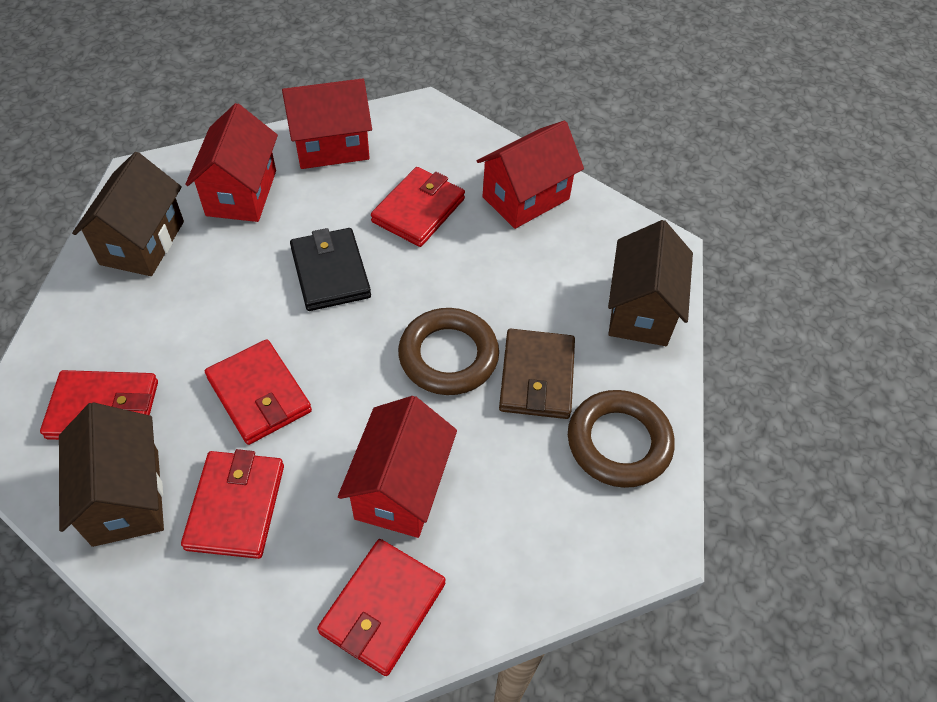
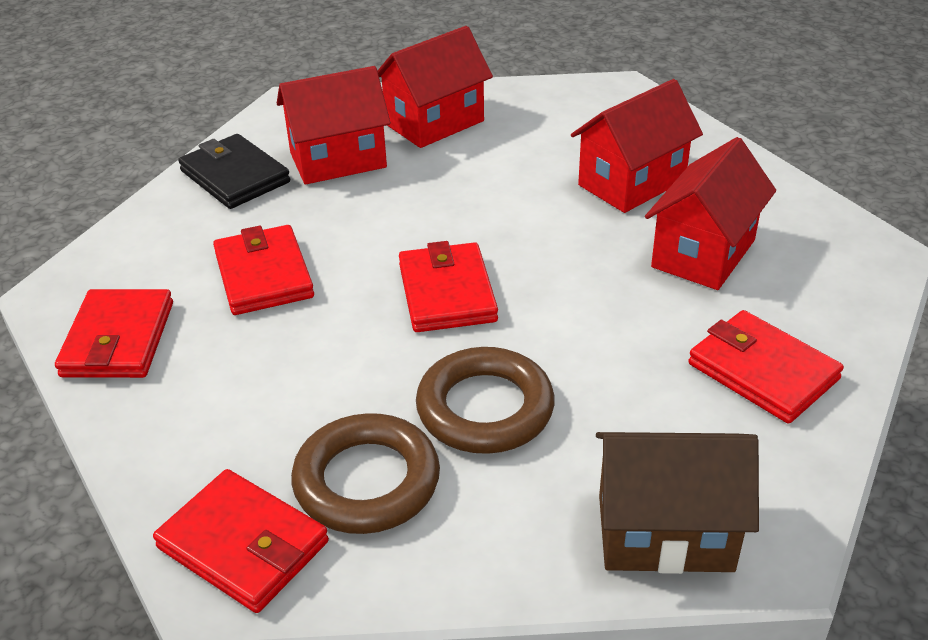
brown house: 3 -> 1
brown wallet: 1 -> 0

